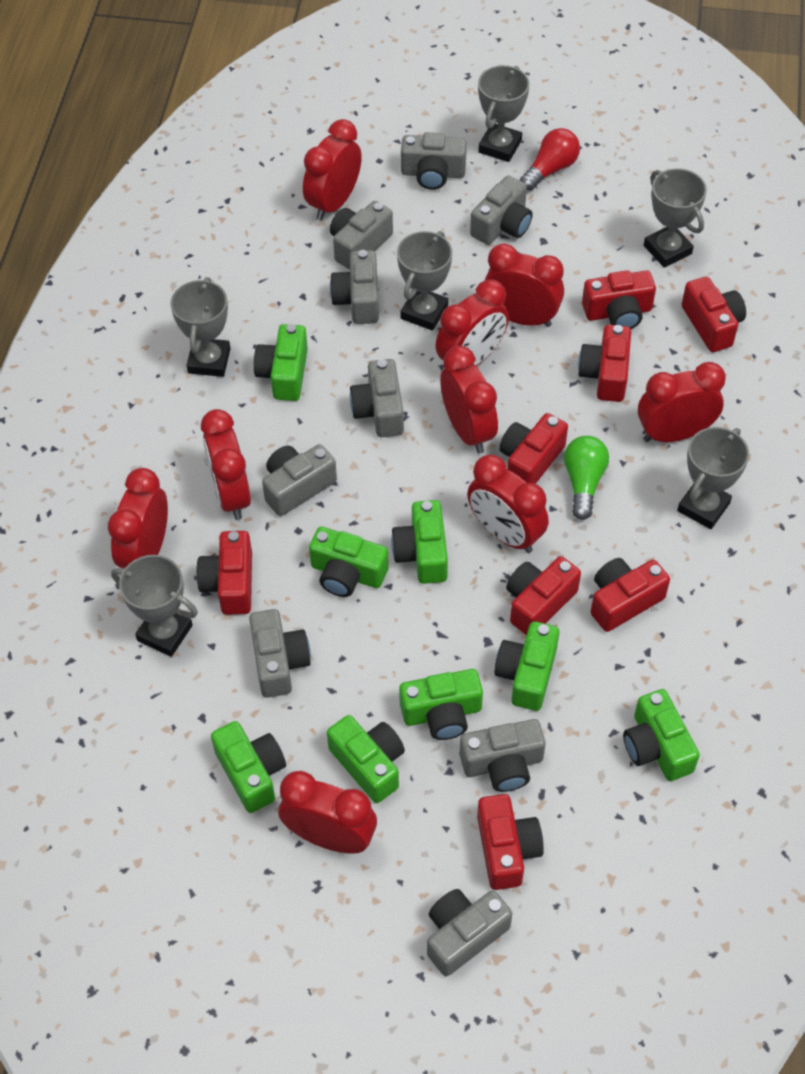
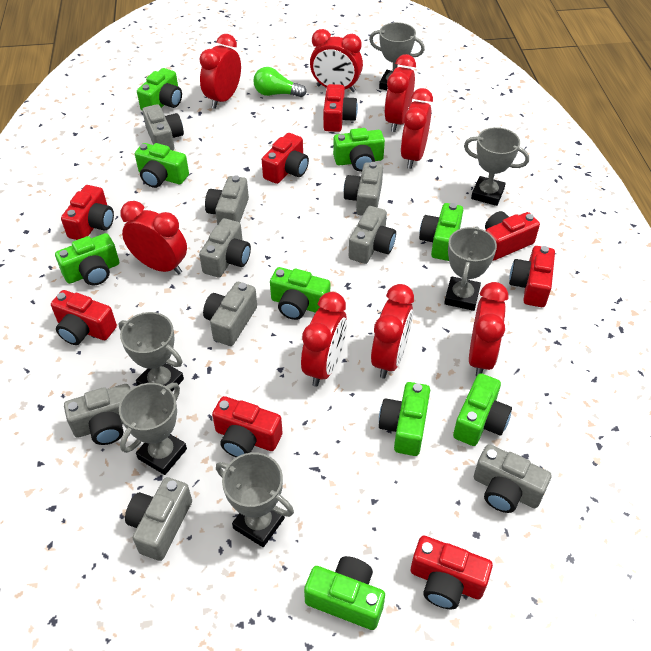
green camera: 8 -> 9
red clock: 9 -> 8
red light bulb: 1 -> 0

